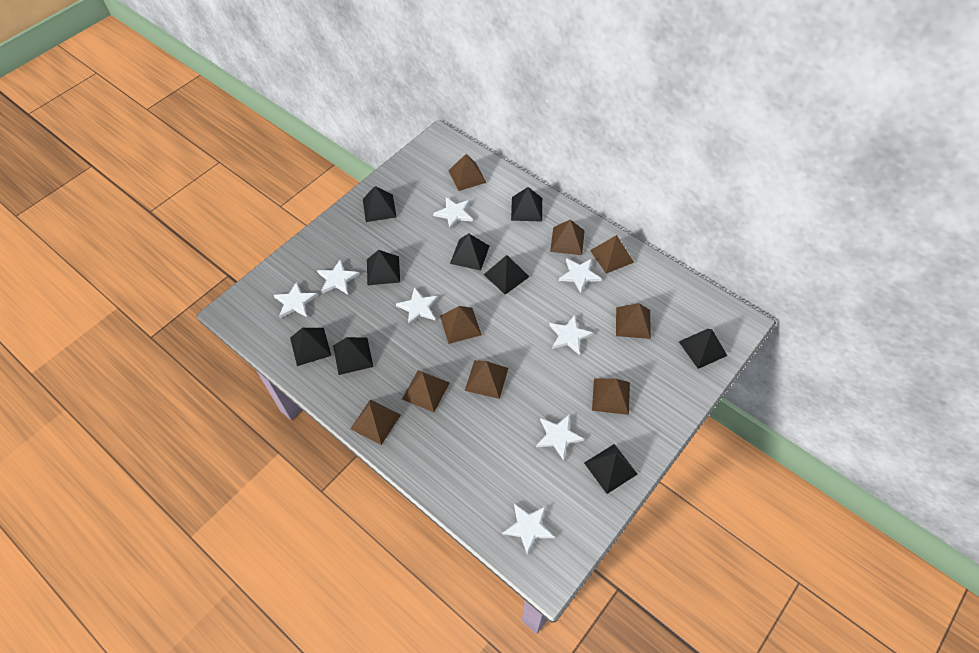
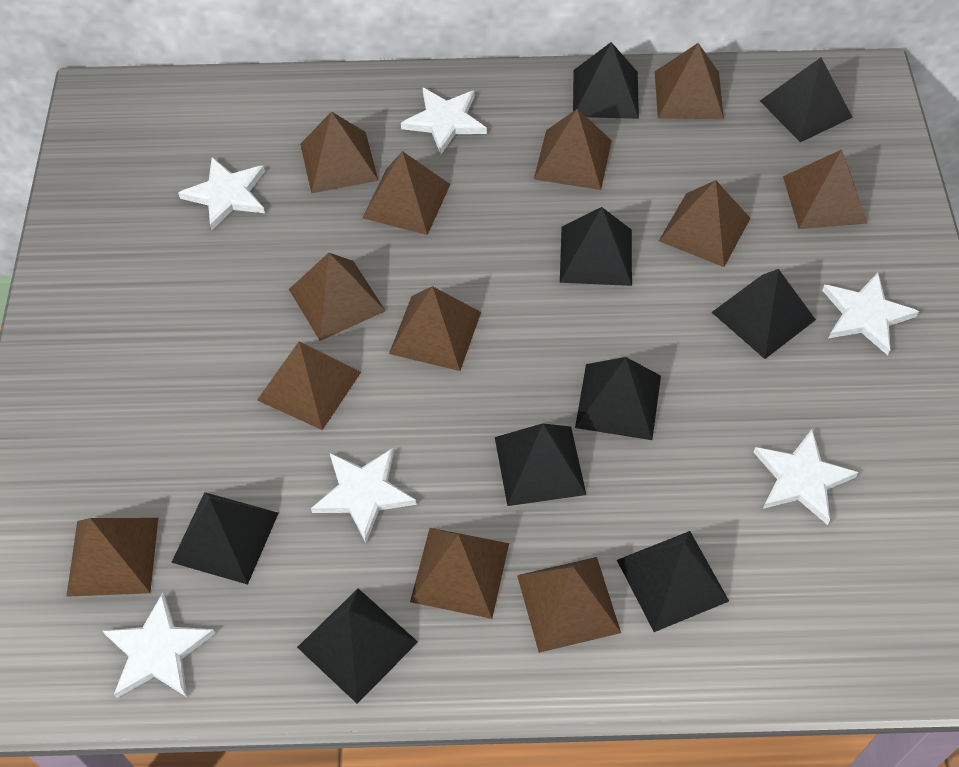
brown pyramid: 9 -> 12
white star: 8 -> 6

